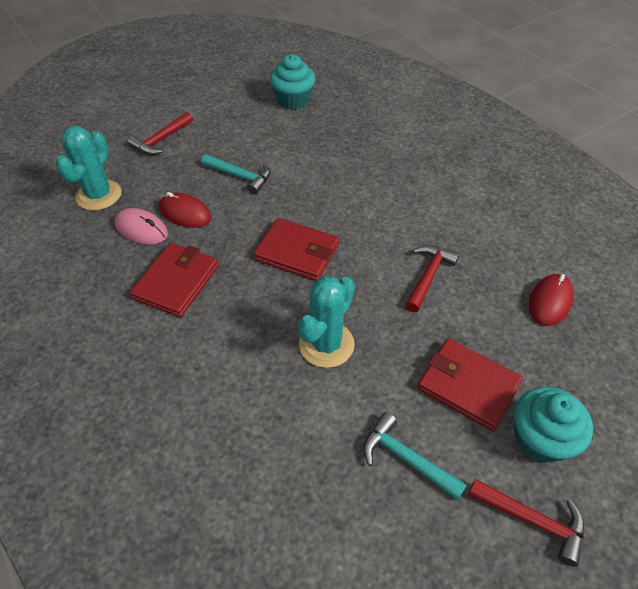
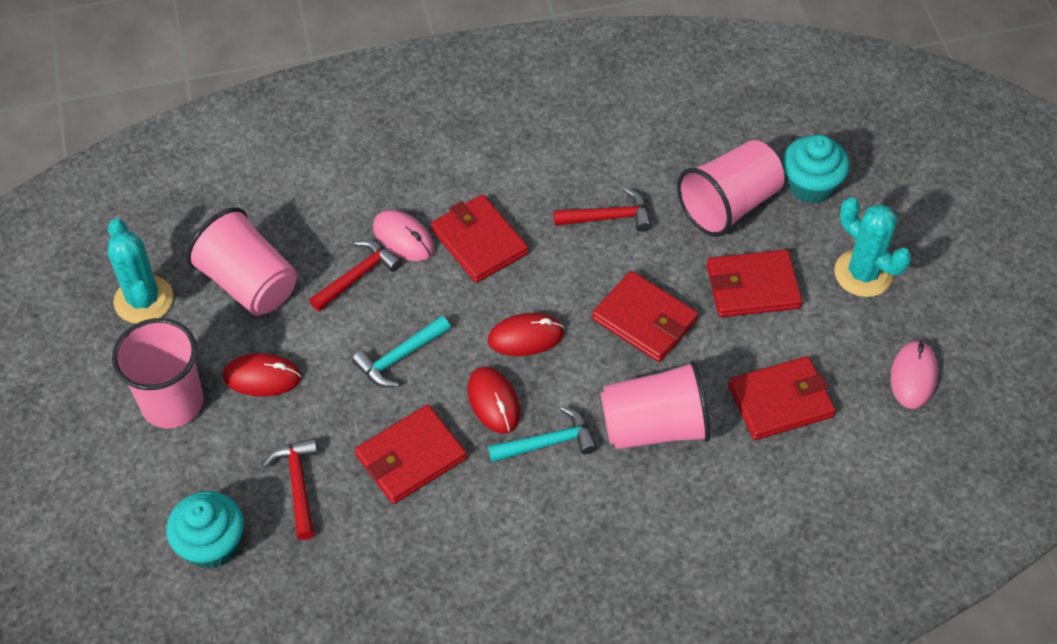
pink cup: 0 -> 4
pink mouse: 1 -> 2
red mouse: 2 -> 3
red wallet: 3 -> 5

